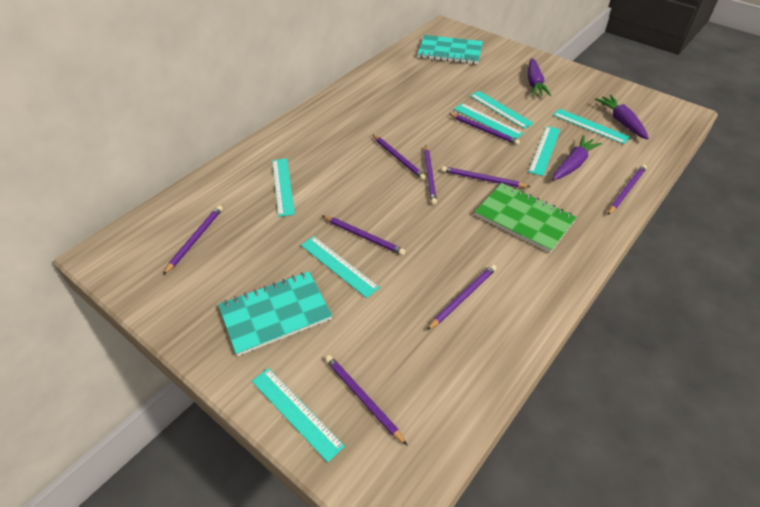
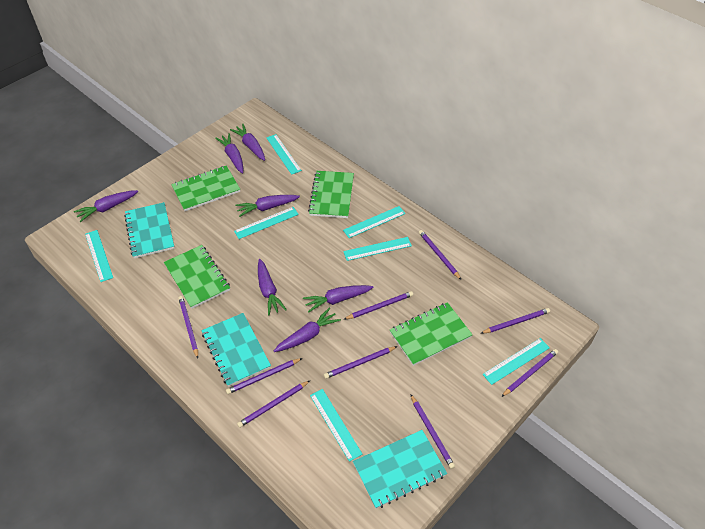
green notebook: 1 -> 4
purple carrot: 3 -> 7
turquoise notebook: 2 -> 3

